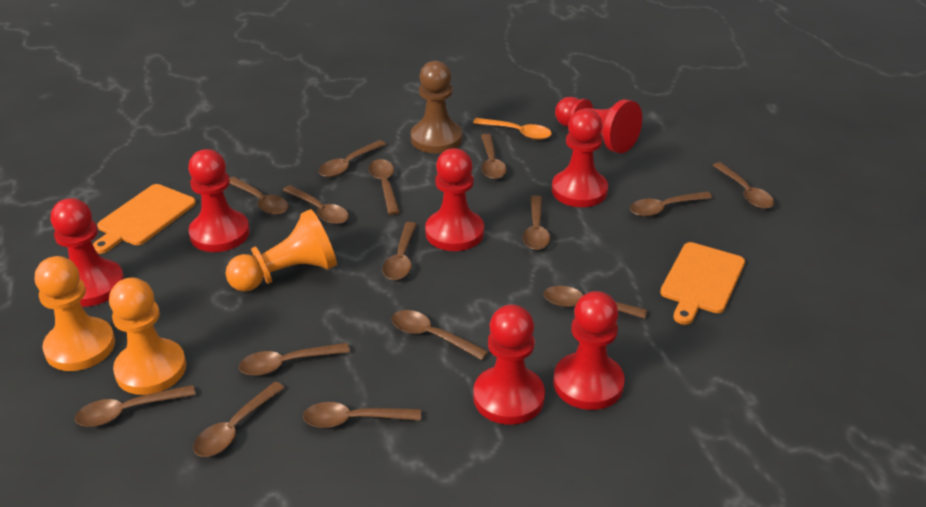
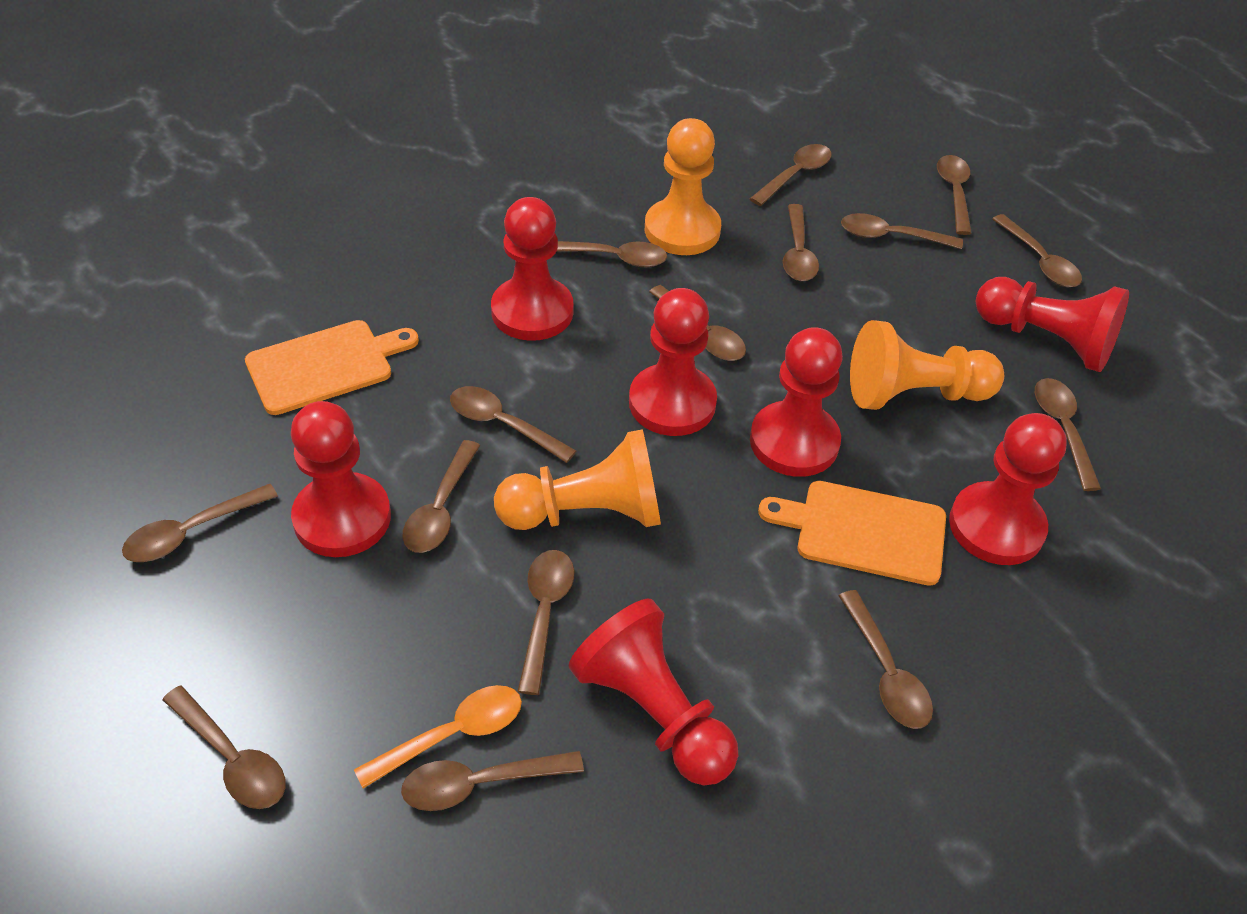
brown pawn: 1 -> 0

